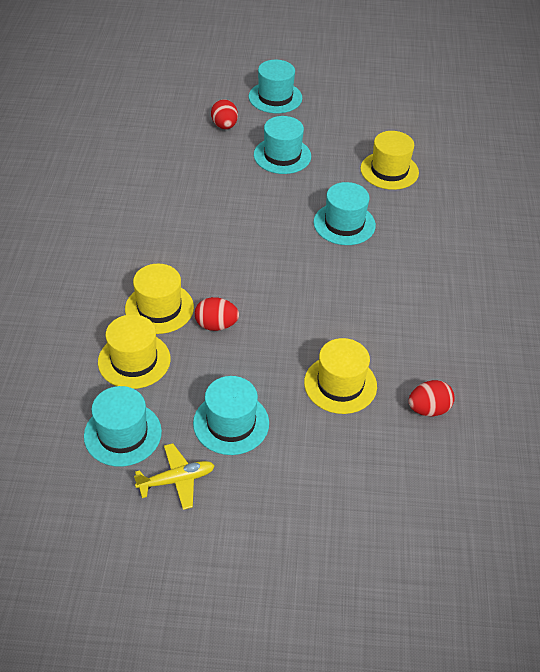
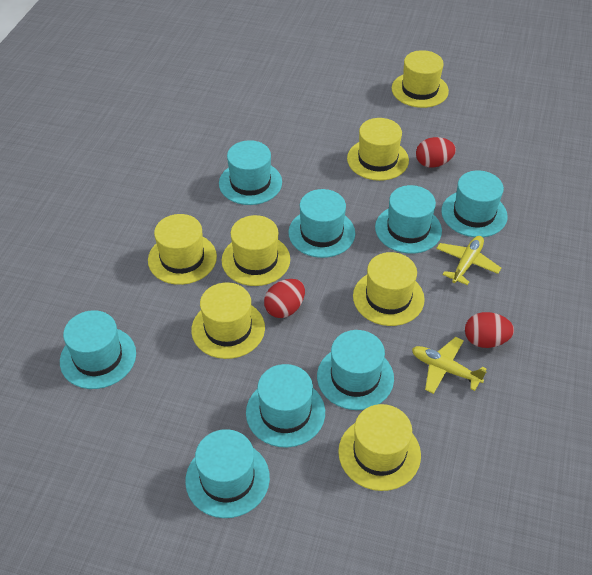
turquoise hat: 5 -> 8
yellow hat: 4 -> 7
yellow plane: 1 -> 2

